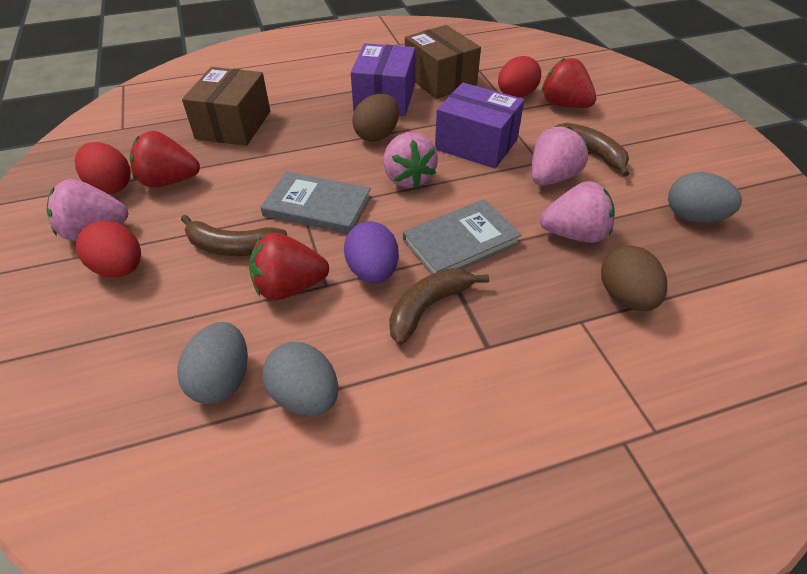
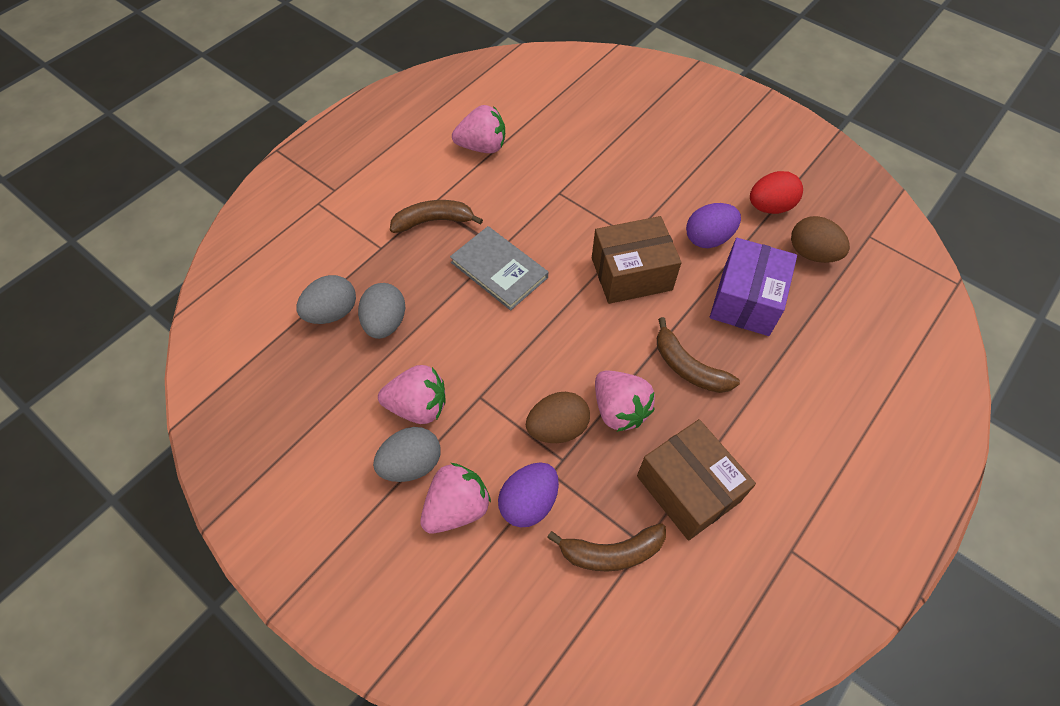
grey book: 2 -> 1
purple box: 2 -> 1
purple egg: 1 -> 2
red egg: 3 -> 1
red strawberry: 3 -> 0

